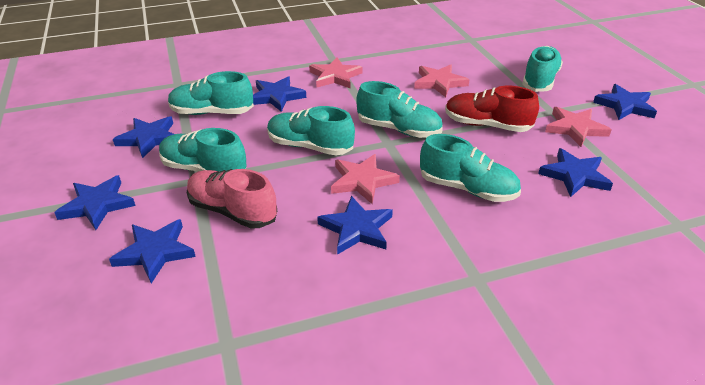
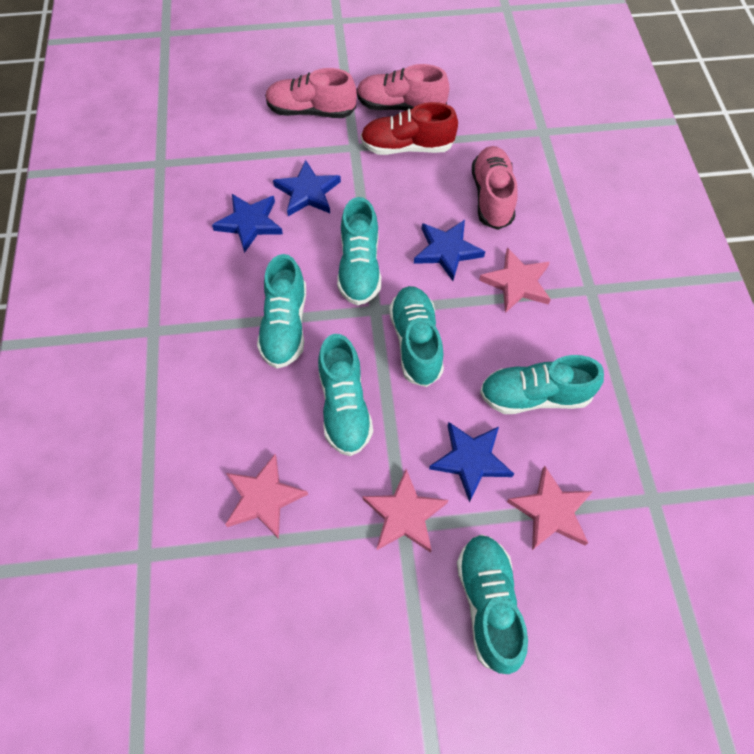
blue star: 7 -> 4
pink shoe: 1 -> 3

